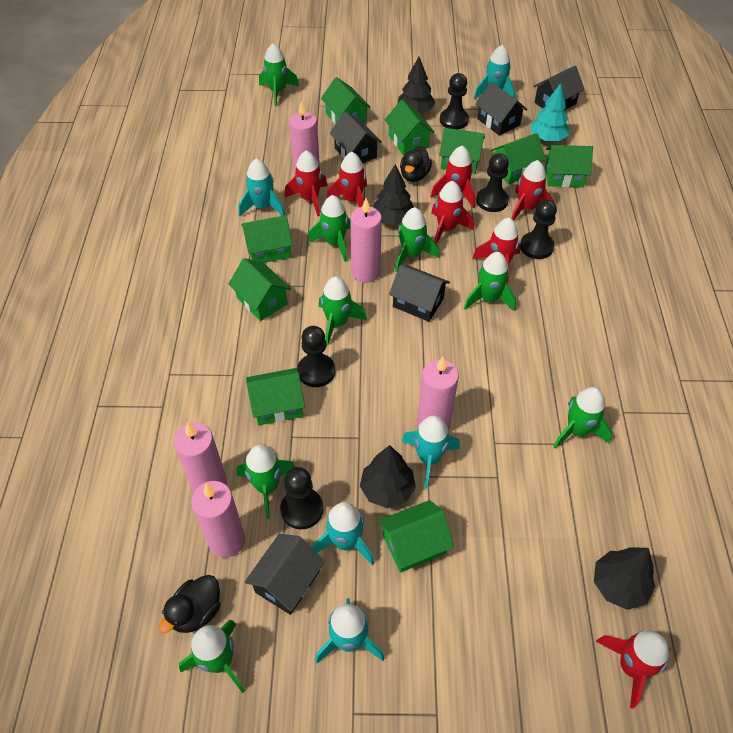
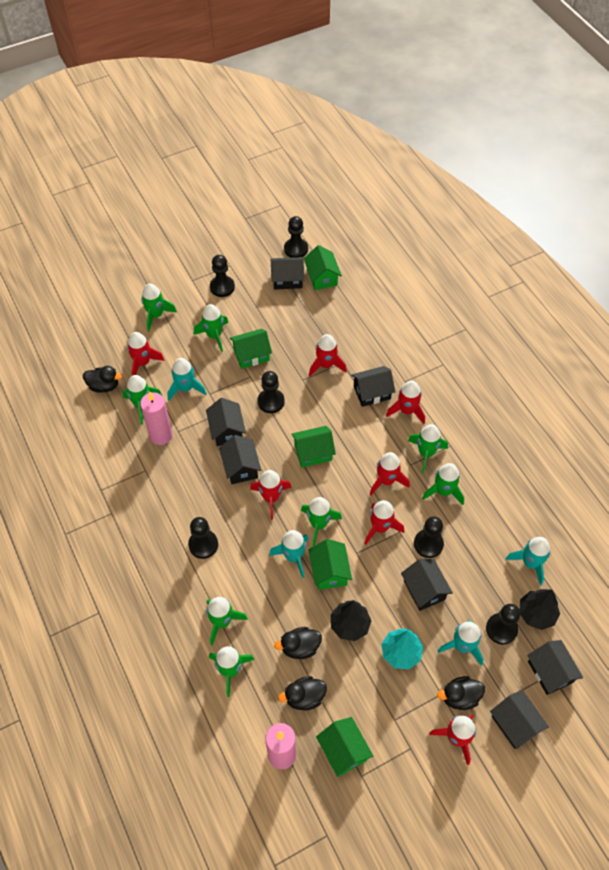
black duck: 2 -> 4
black house: 5 -> 7
black pawn: 5 -> 6
black tree: 4 -> 2
green house: 9 -> 5
pink candle: 5 -> 2
turquoise rocket: 5 -> 4

